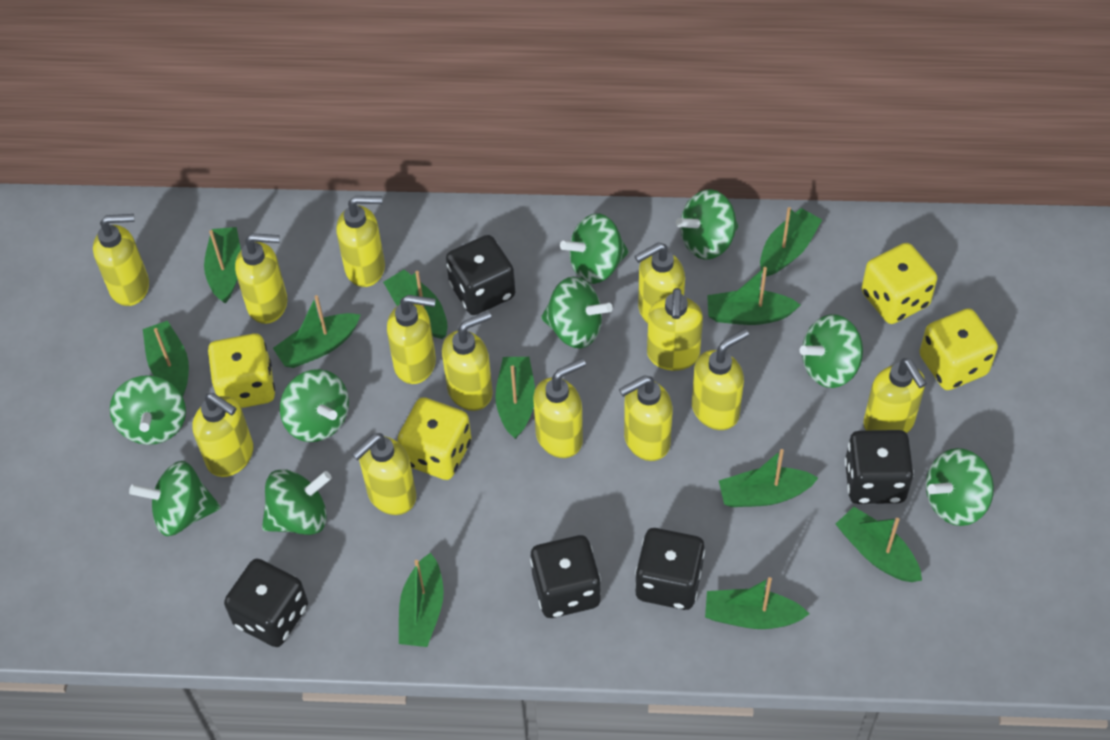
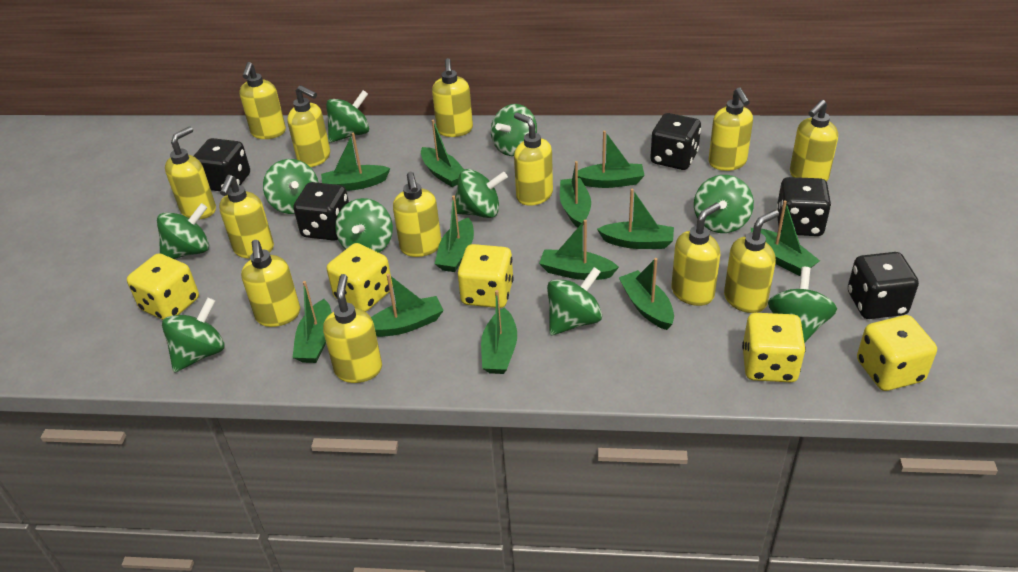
green boat: 11 -> 12
green spinning top: 9 -> 10
yellow dice: 4 -> 5

